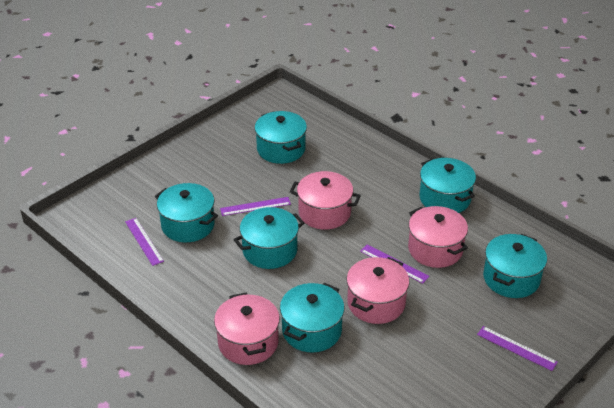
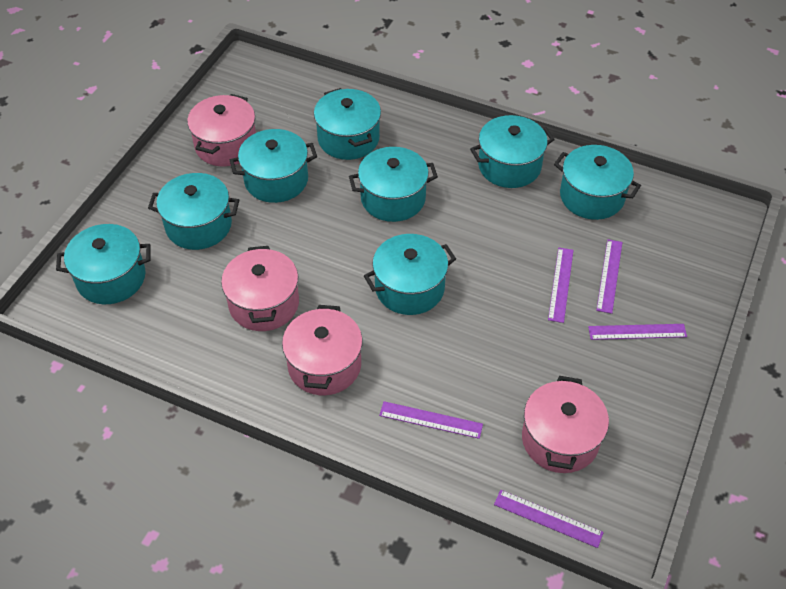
purple ruler: 4 -> 5
turquoise pot: 6 -> 8

